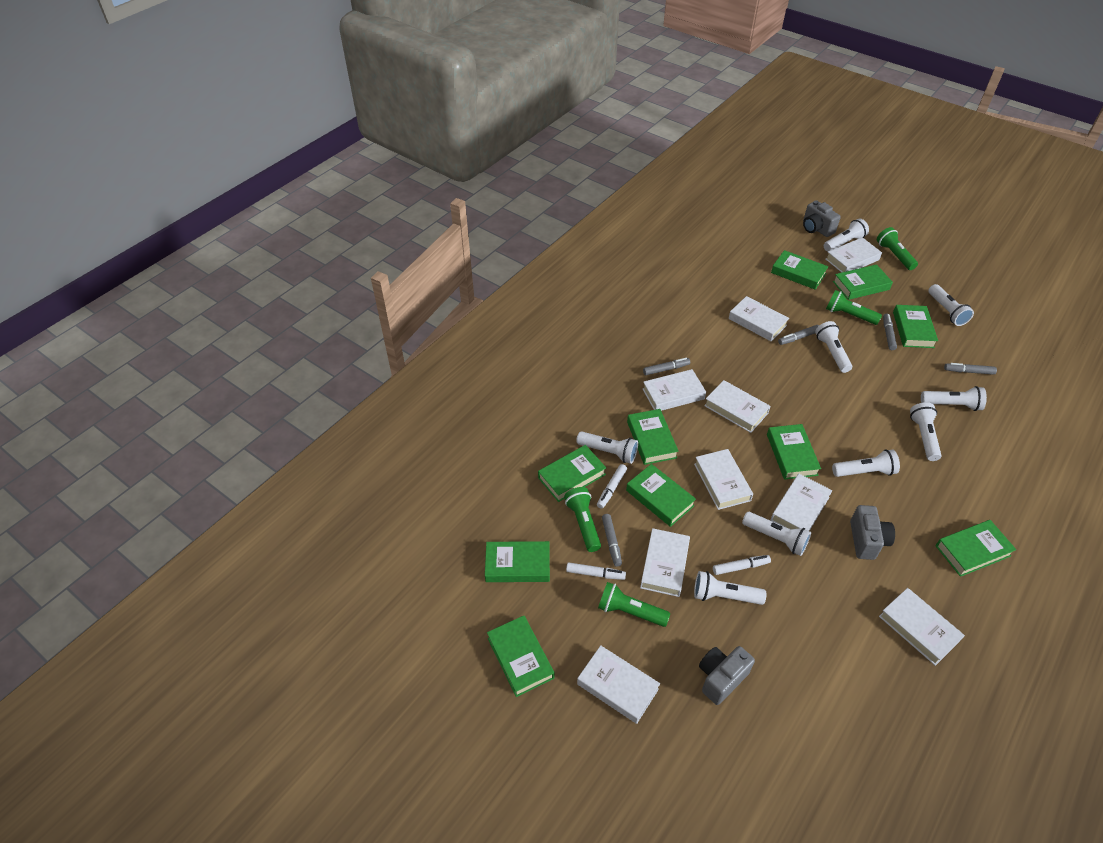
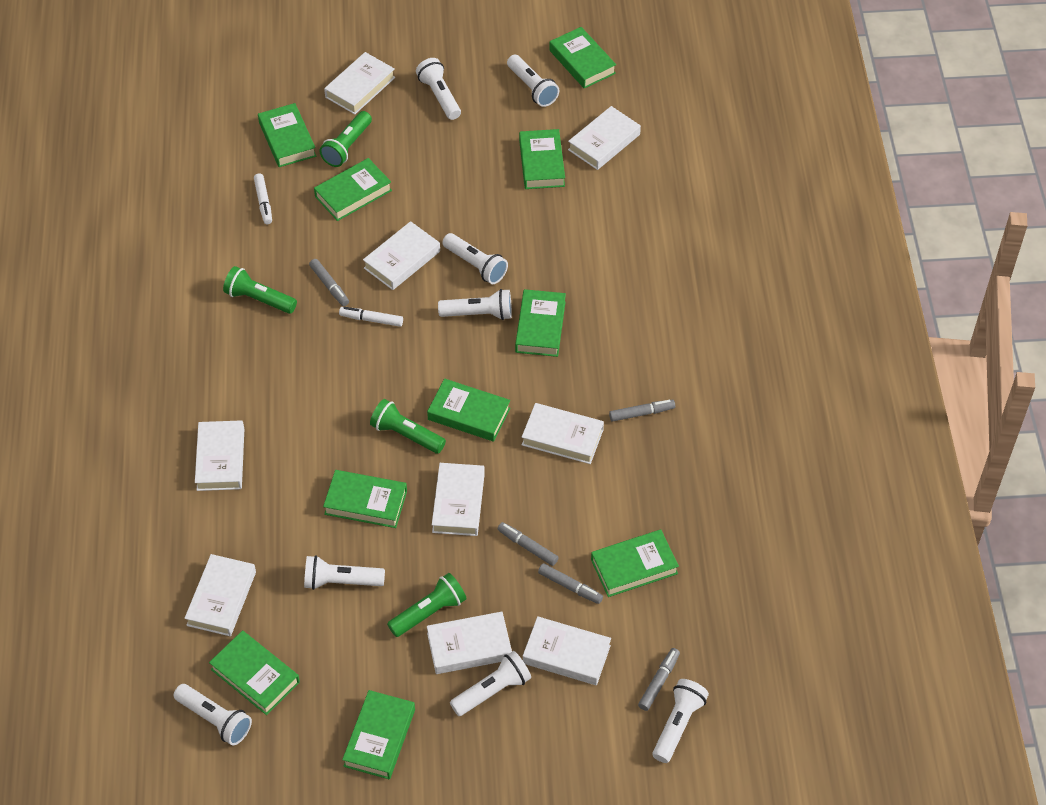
grey camera: 3 -> 0
white flashlight: 9 -> 8
white marker: 3 -> 2

